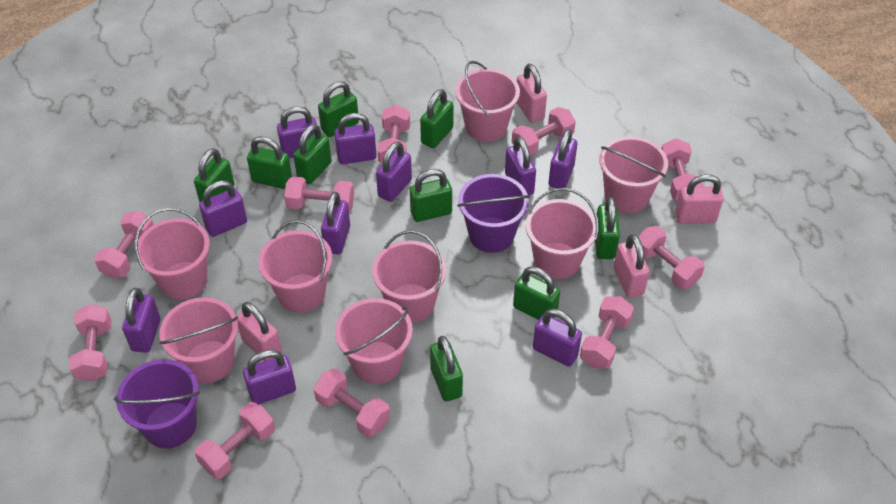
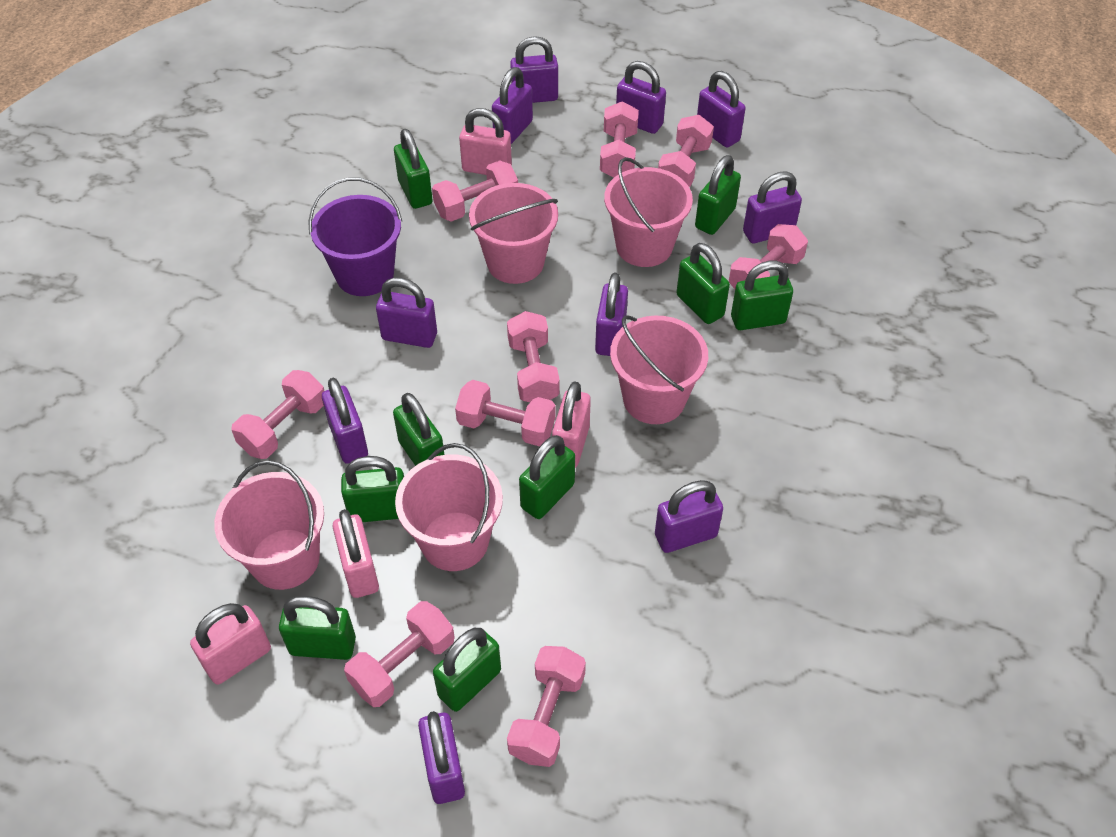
pink bucket: 8 -> 5
pink dumbbell: 10 -> 9
purple bucket: 2 -> 1

